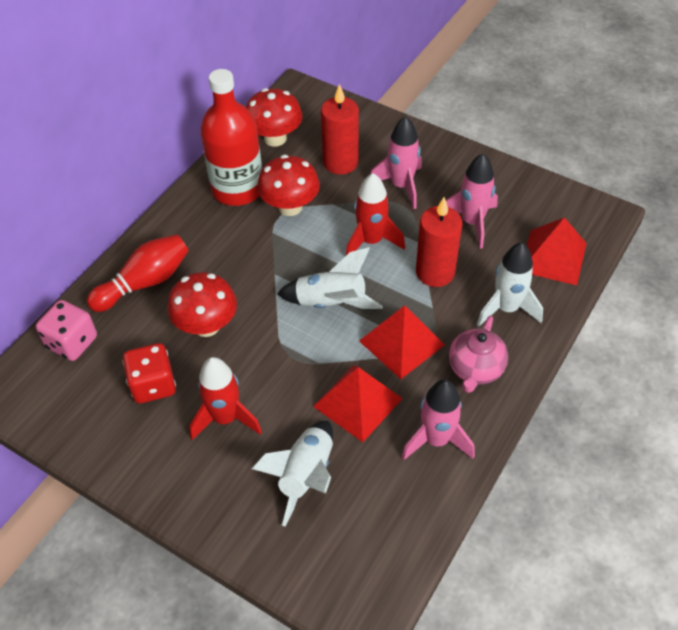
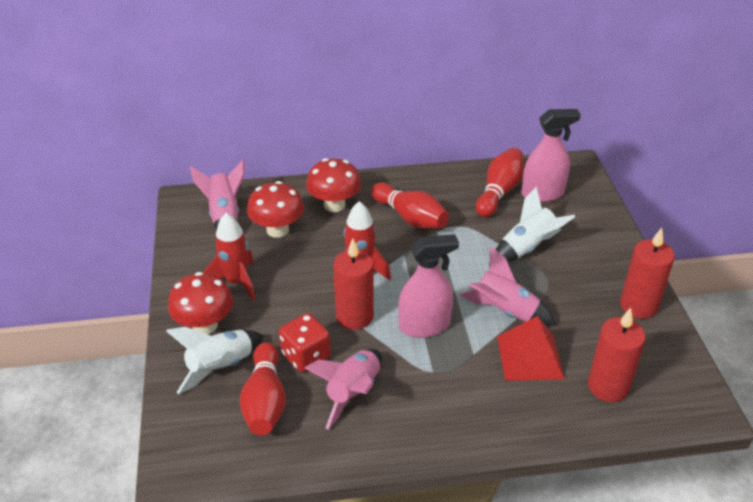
pink dice: 1 -> 0
pink spray bottle: 0 -> 2
pink teapot: 1 -> 0
red bottle: 1 -> 0
red bowling pin: 1 -> 3
red candle: 2 -> 3
red pyramid: 3 -> 1
white rocket: 3 -> 2

